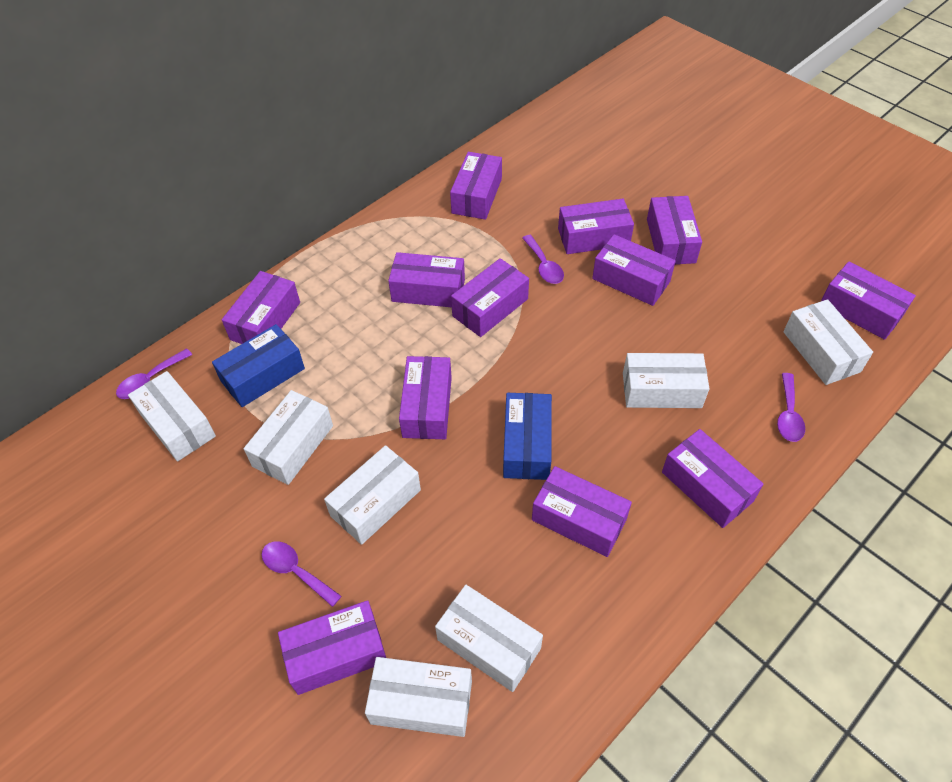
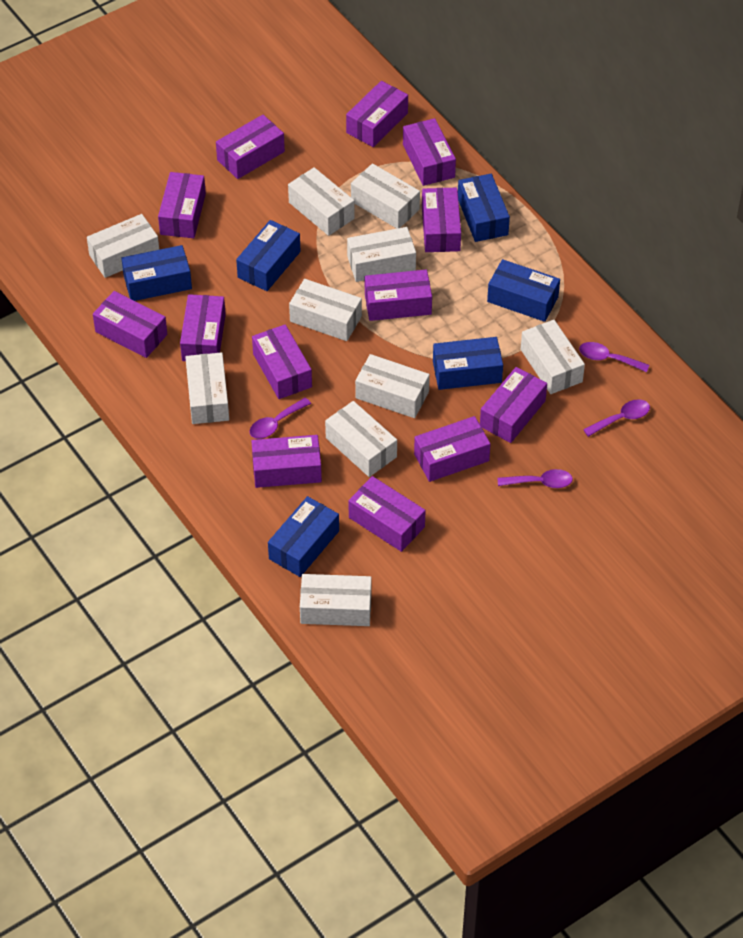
blue box: 2 -> 6
purple box: 12 -> 13
white box: 7 -> 10

